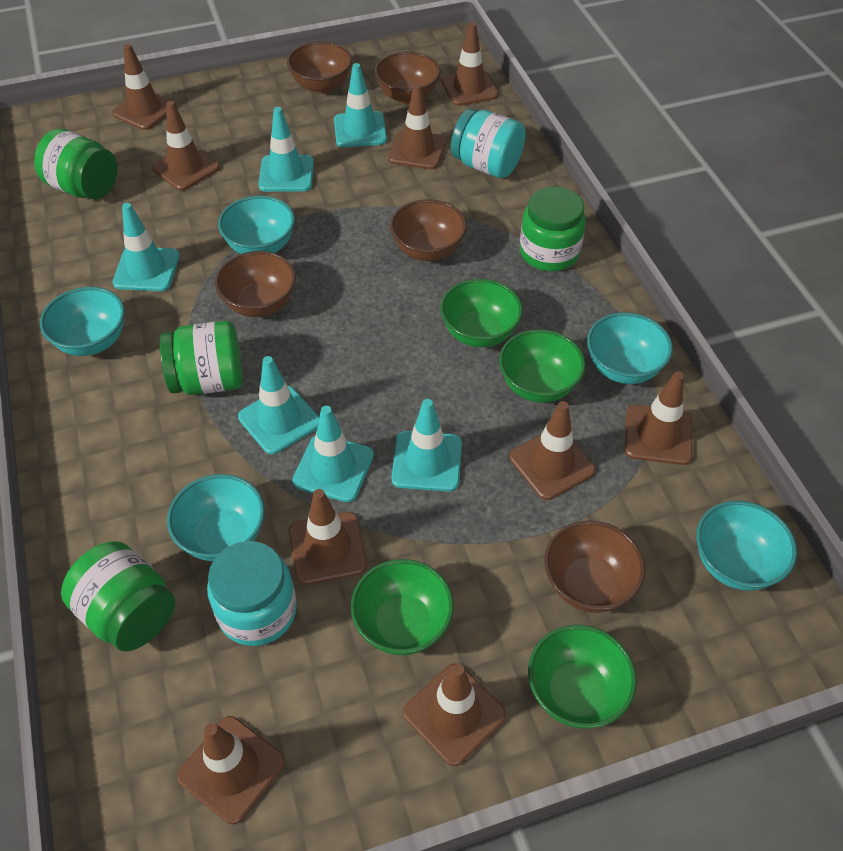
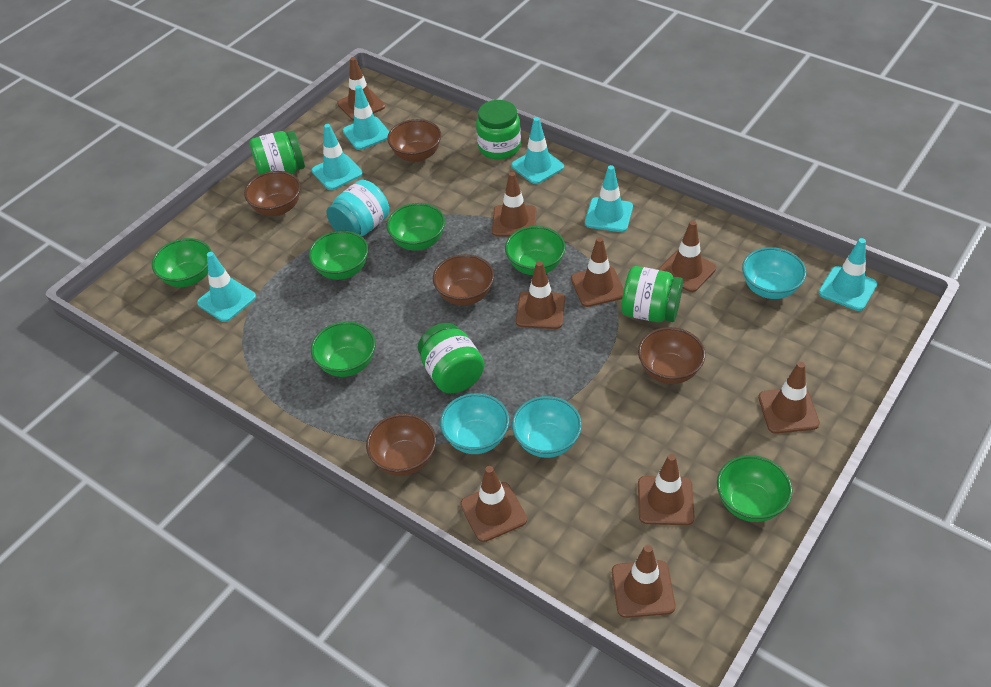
green bowl: 4 -> 6
turquoise bowl: 5 -> 3
turquoise jar: 2 -> 1

